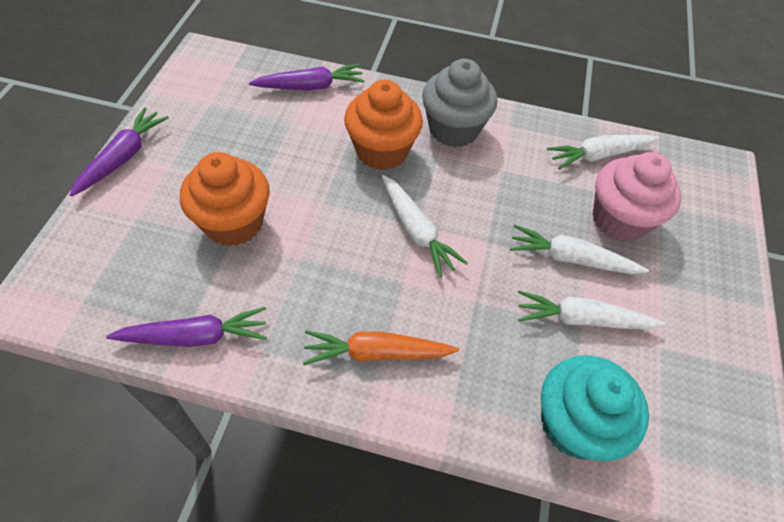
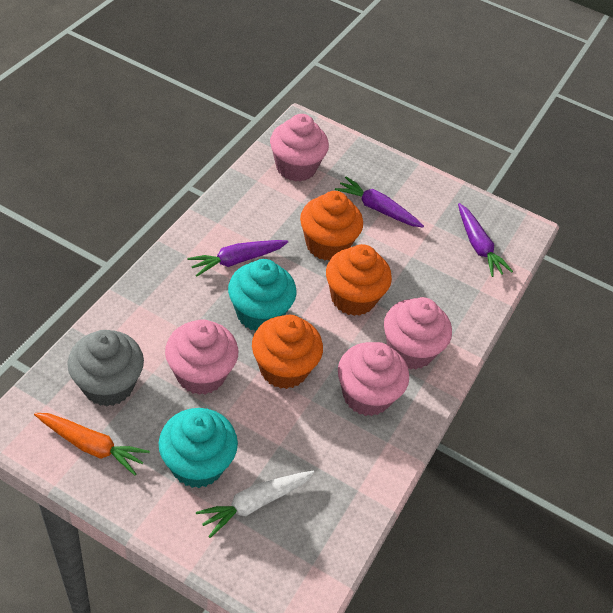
orange cupcake: 2 -> 3
pink cupcake: 1 -> 4
turquoise cupcake: 1 -> 2
white carrot: 4 -> 1

